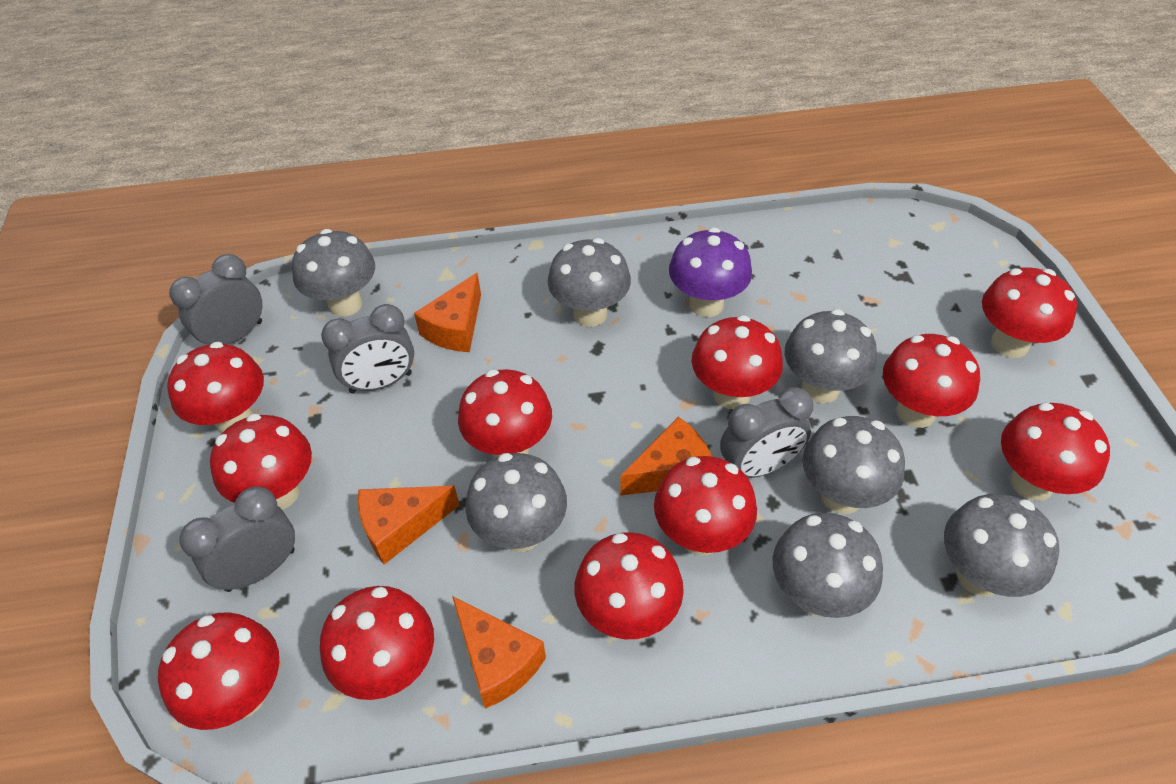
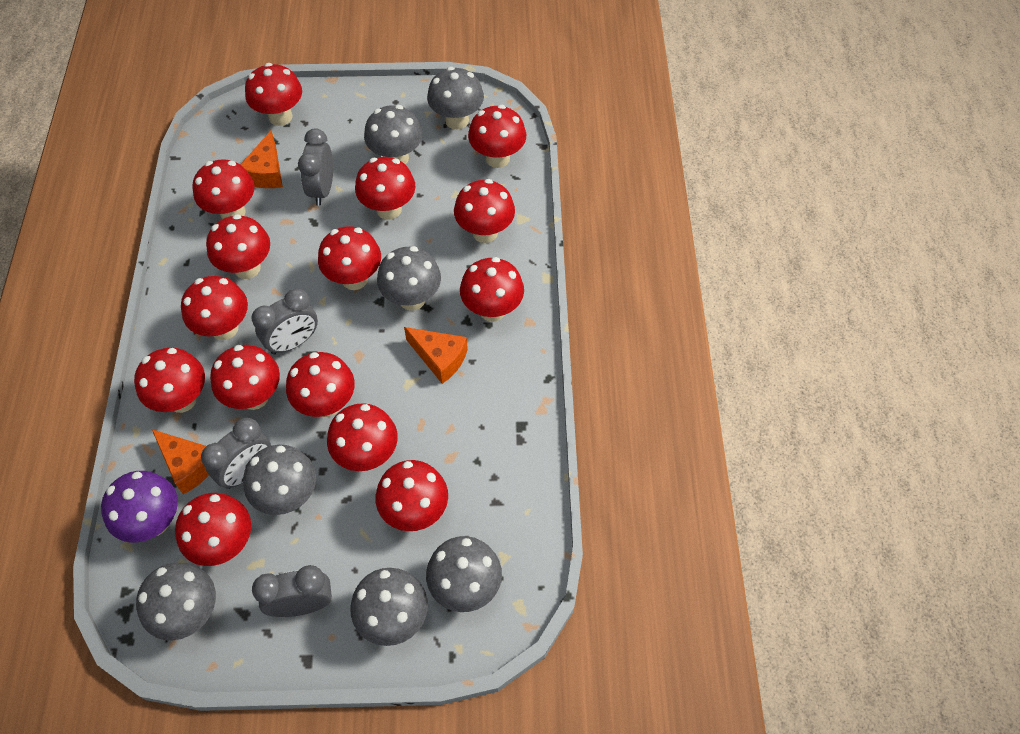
orange cheese: 4 -> 3
red mushroom: 11 -> 15

